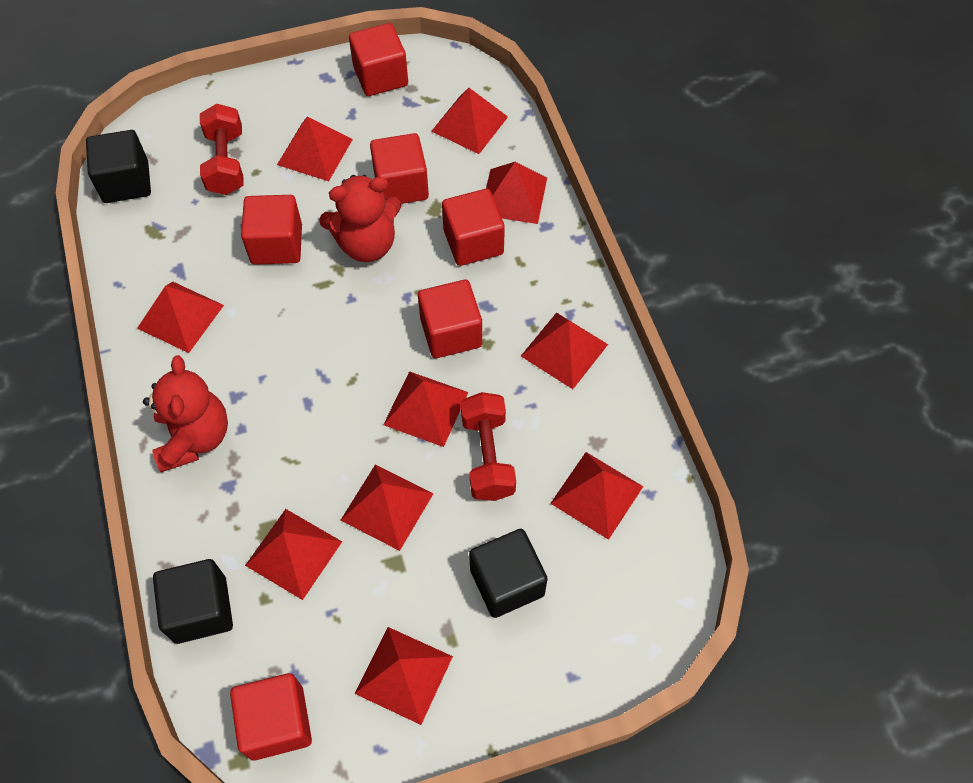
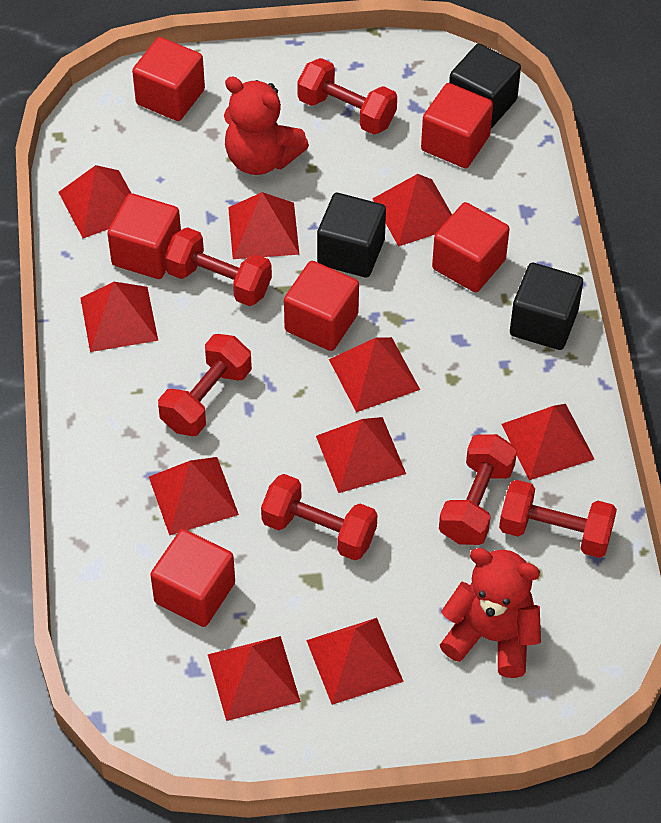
red dumbbell: 2 -> 6

